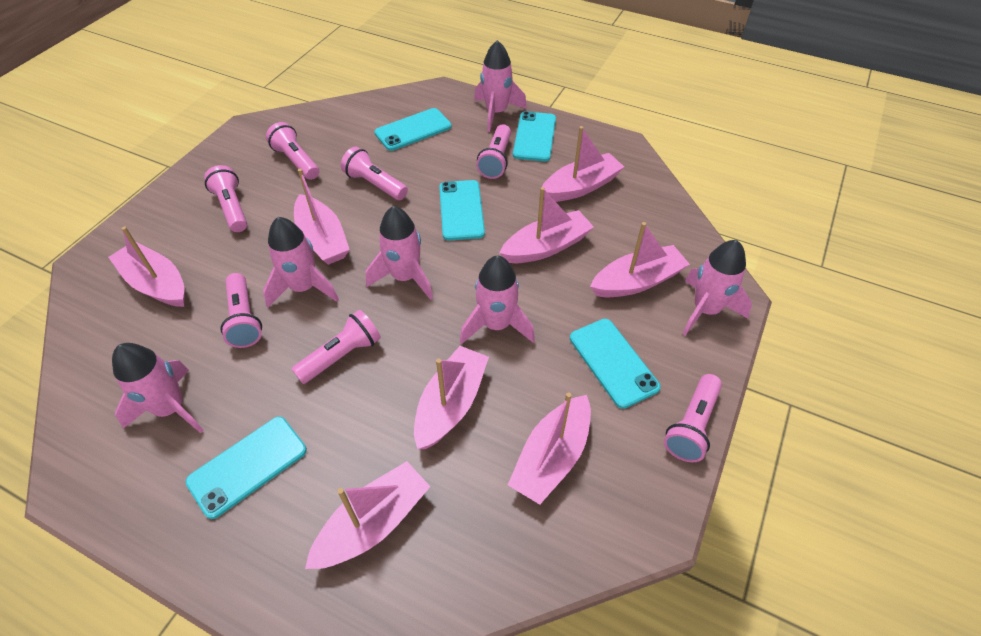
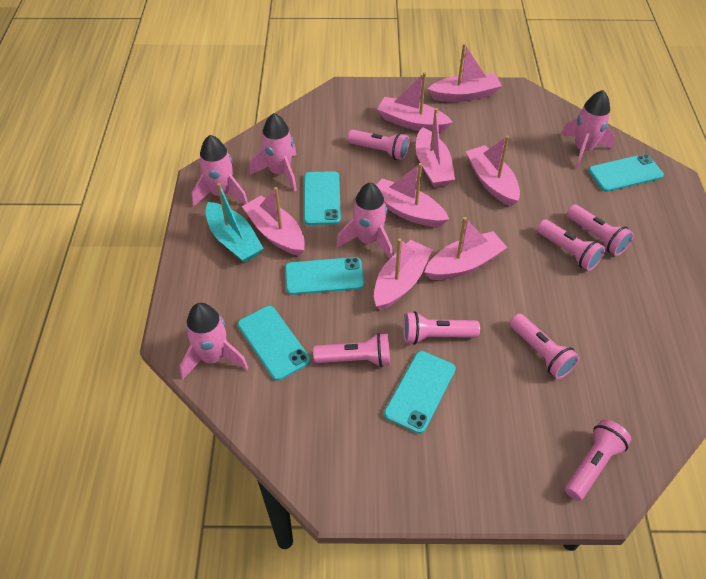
pink rocket: 6 -> 5
turquoise boat: 0 -> 1

